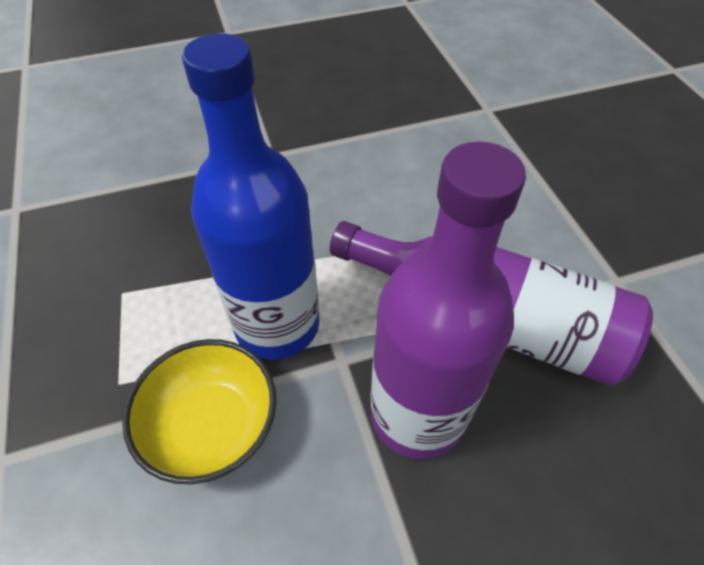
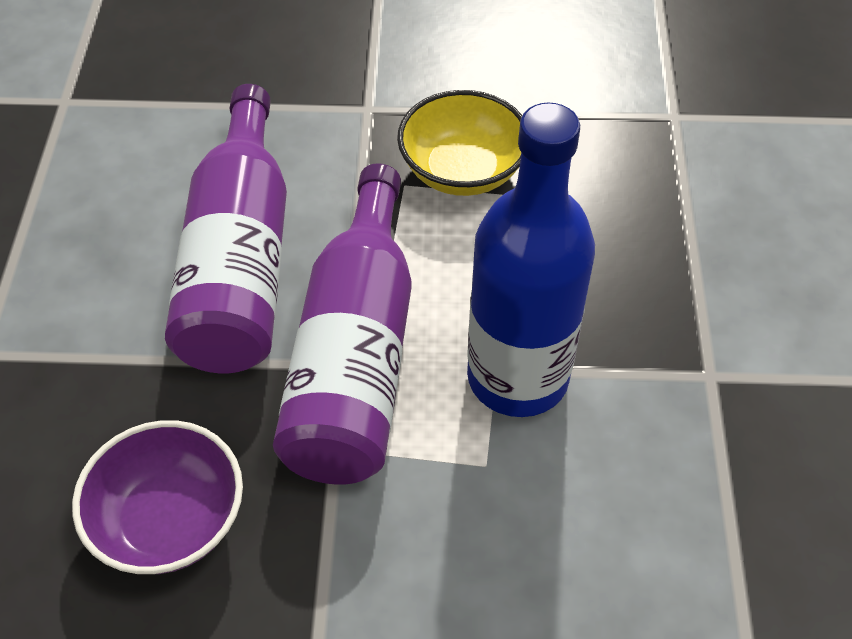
purple bowl: 0 -> 1

